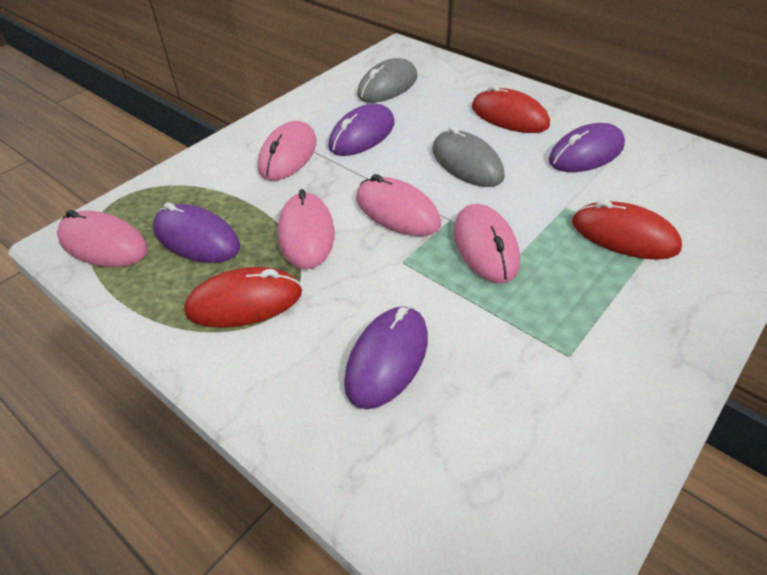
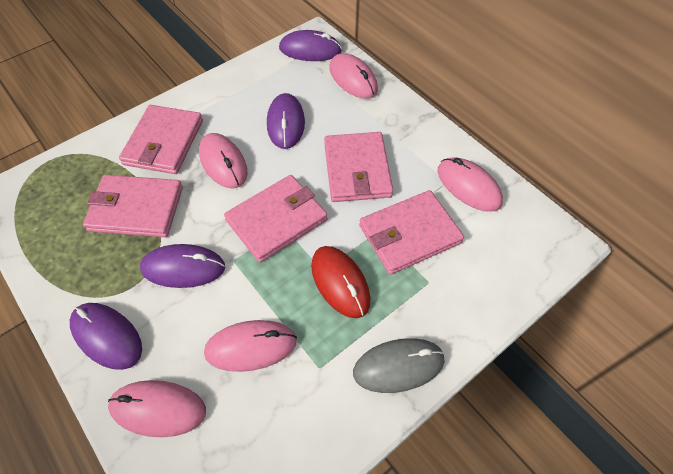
grey mouse: 2 -> 1
pink wallet: 0 -> 5
red mouse: 3 -> 1

